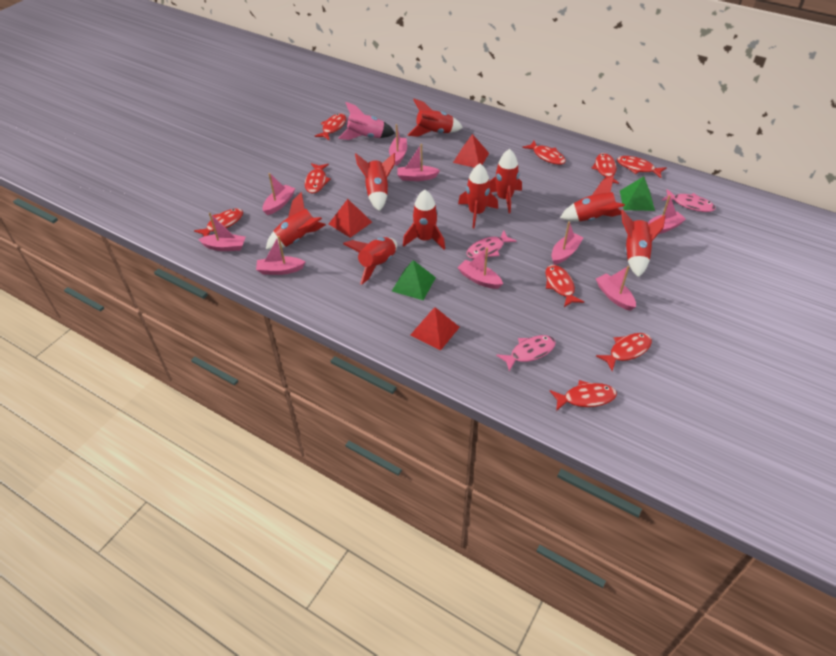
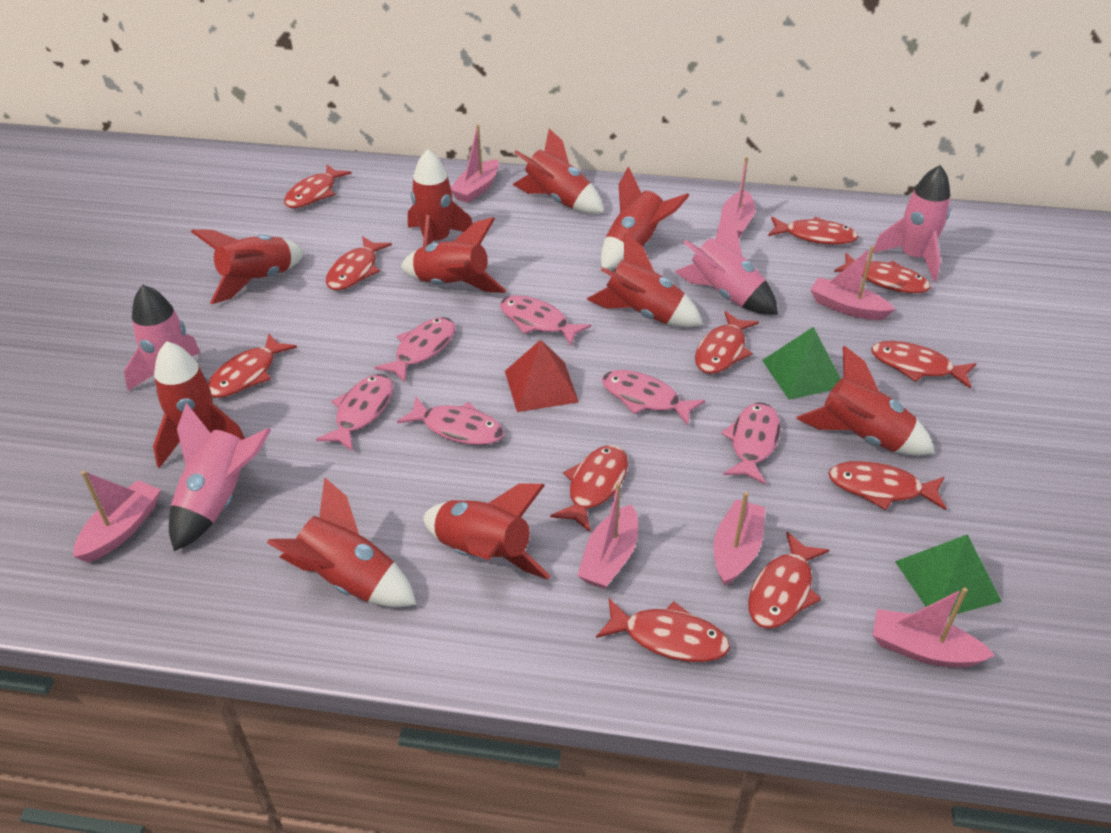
pink boat: 9 -> 7
pink fish: 3 -> 6
pink rocket: 1 -> 4
red fish: 9 -> 11
red pyramid: 3 -> 1
red rocket: 9 -> 10

